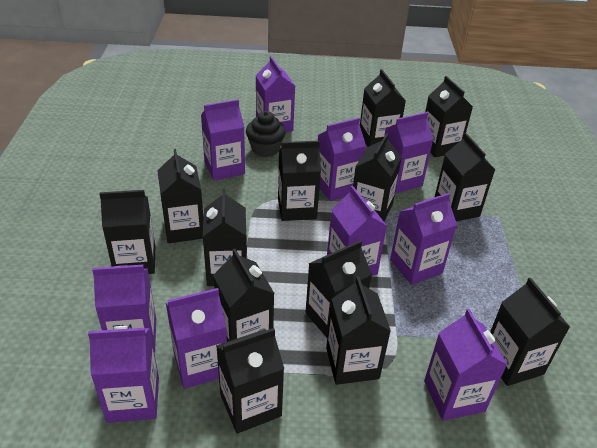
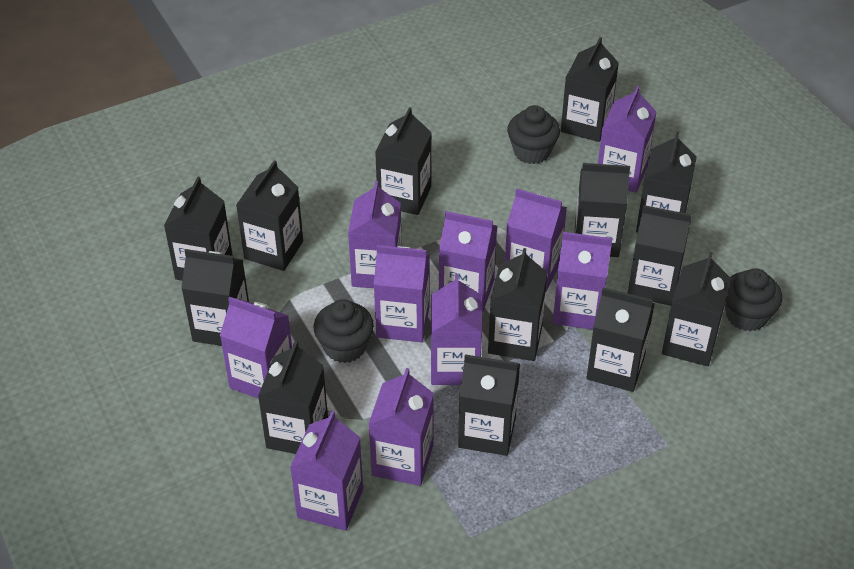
black cupcake: 1 -> 3

